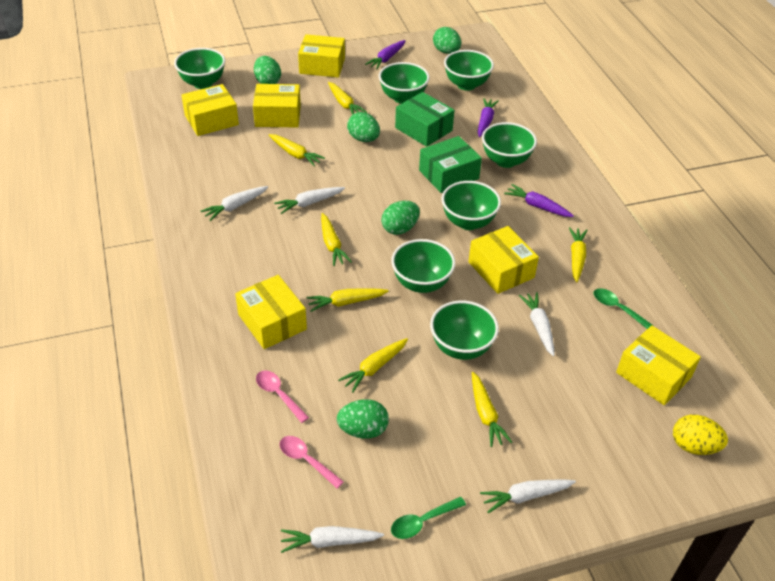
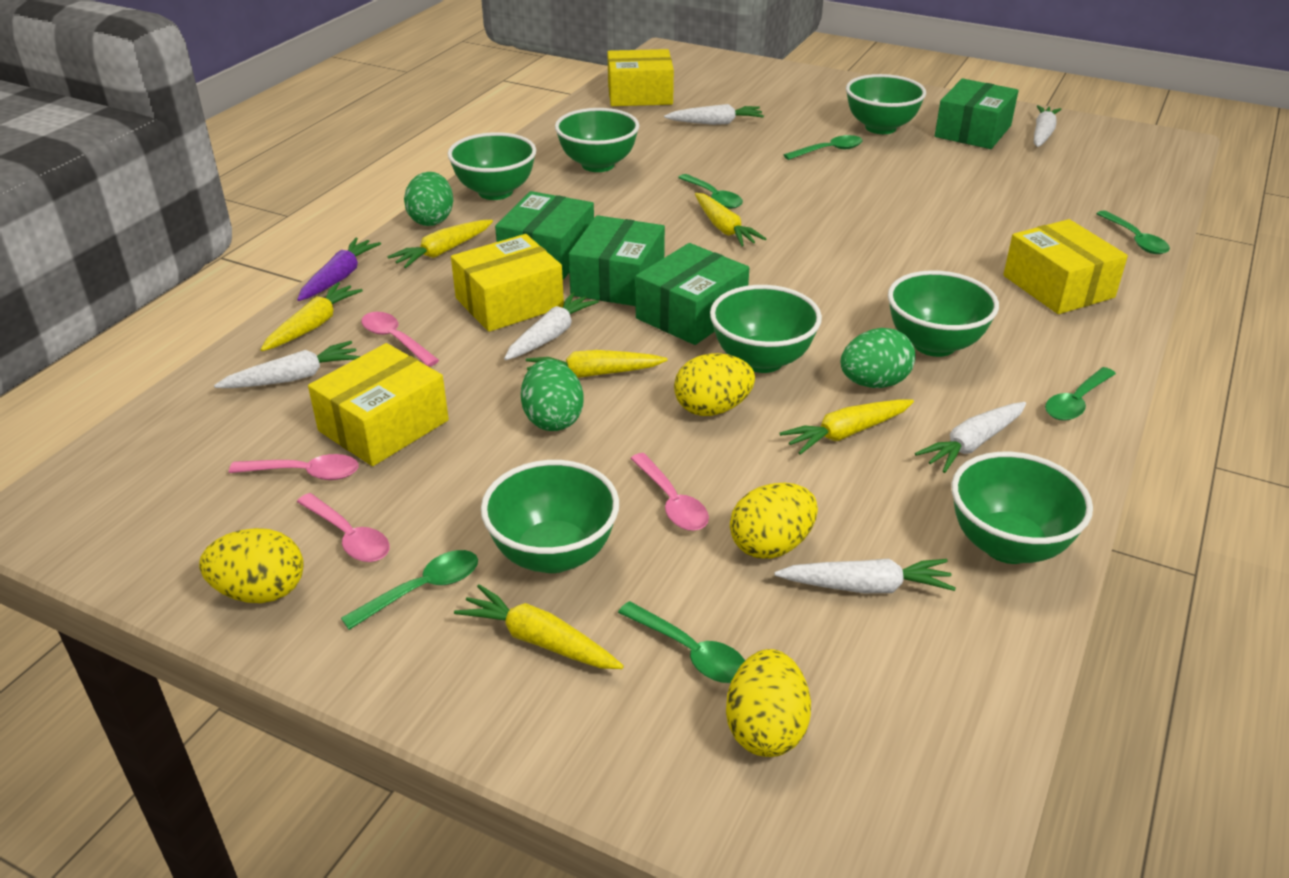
green box: 2 -> 4
green egg: 5 -> 3
green spoon: 2 -> 6
pink spoon: 2 -> 4
purple carrot: 3 -> 1
white carrot: 5 -> 6
yellow box: 6 -> 4
yellow carrot: 7 -> 6
yellow egg: 1 -> 4

